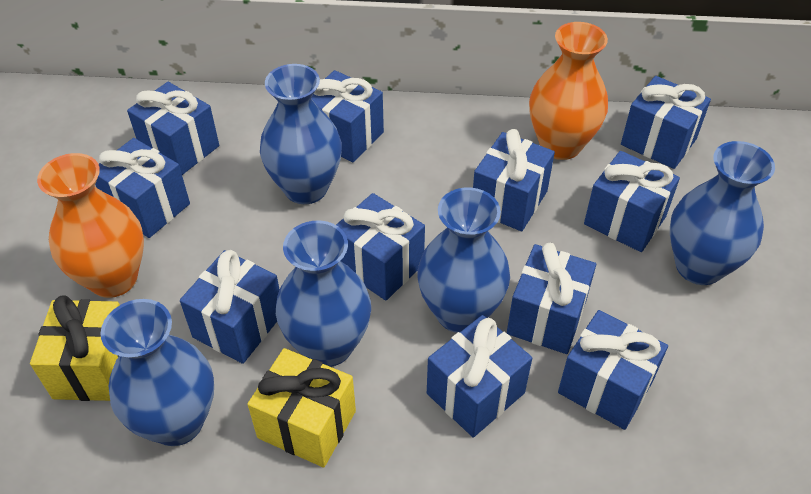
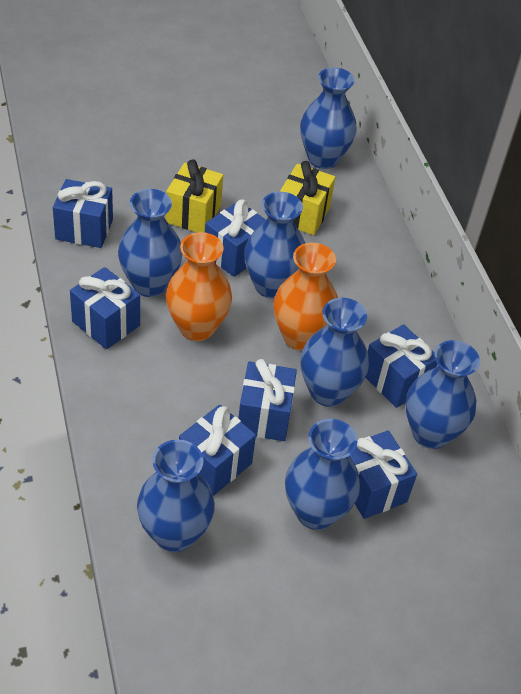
blue gift: 11 -> 7
blue vase: 5 -> 7

